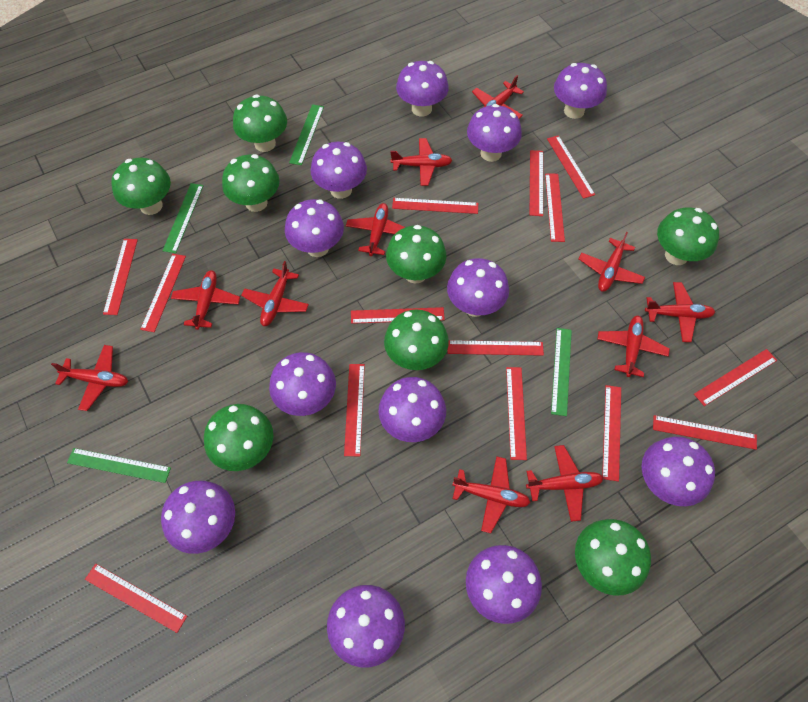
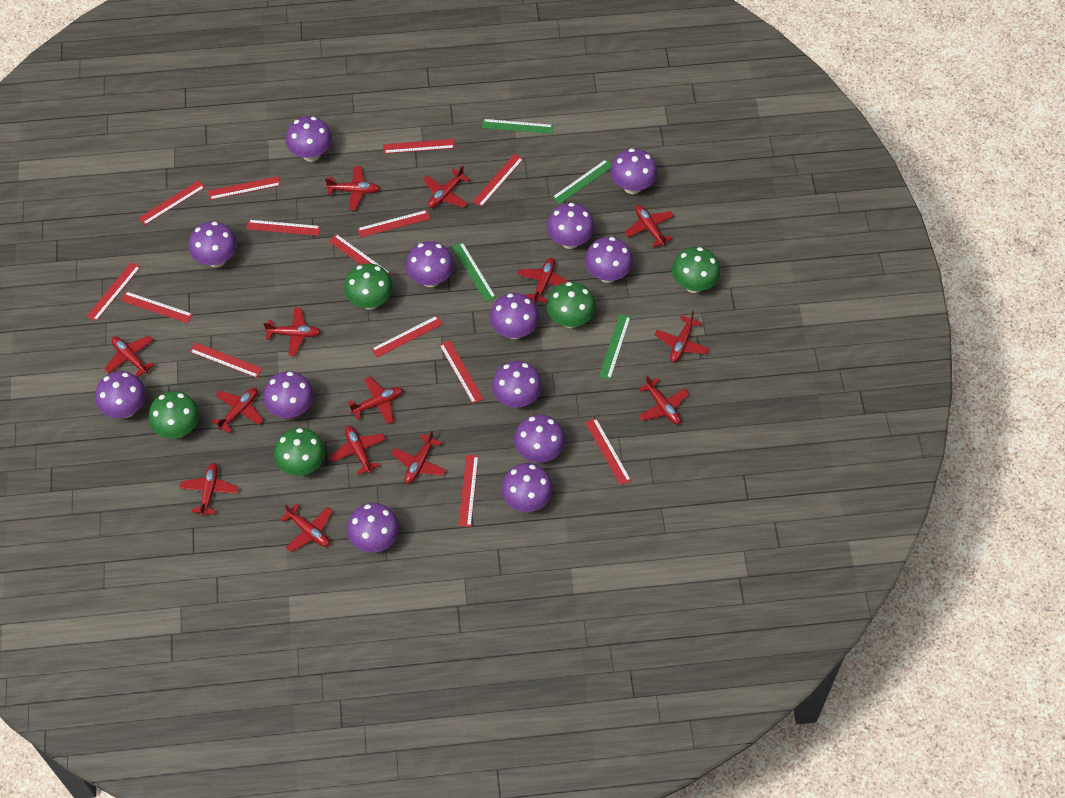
green mushroom: 8 -> 5
purple mushroom: 12 -> 13
red plane: 11 -> 14

